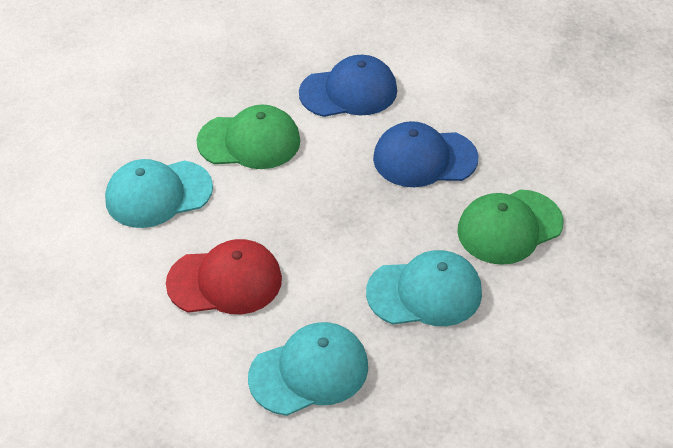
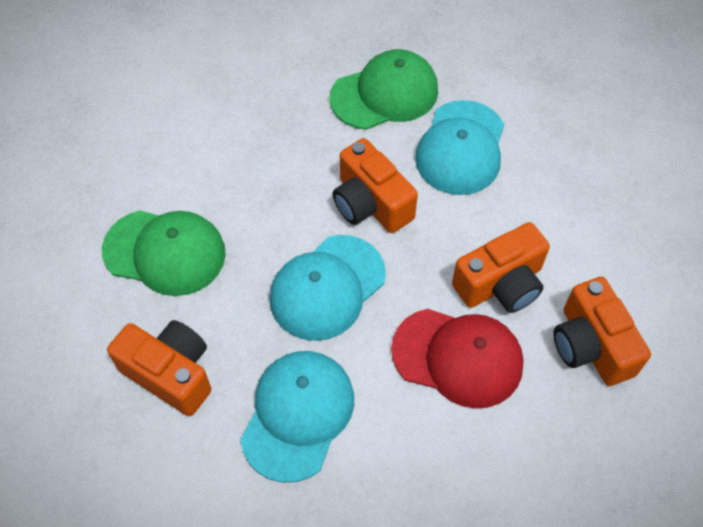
blue cap: 2 -> 0
orange camera: 0 -> 4

